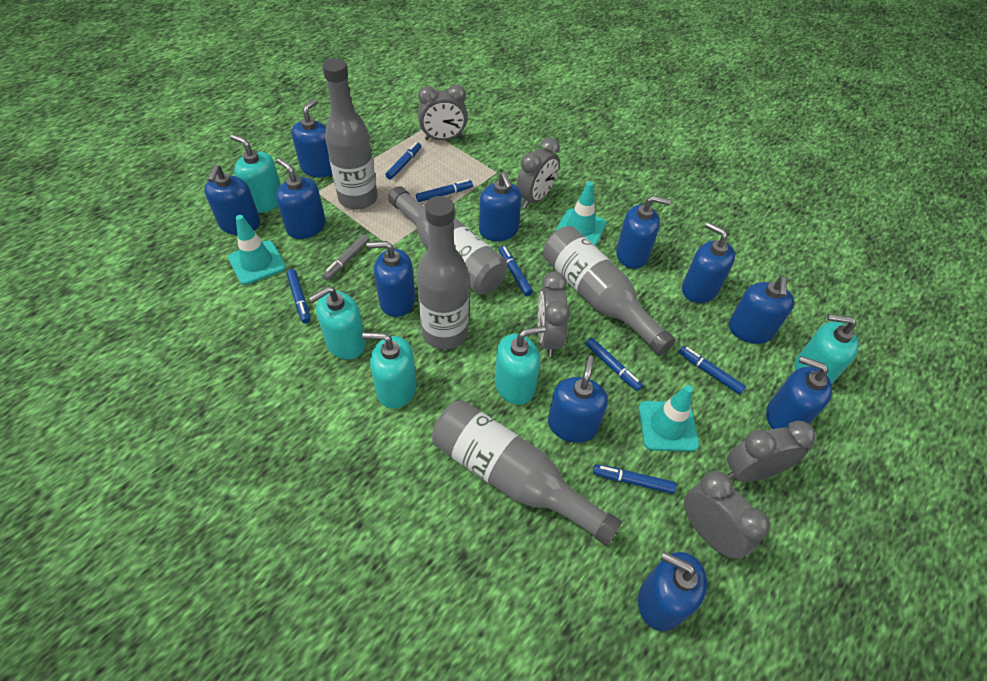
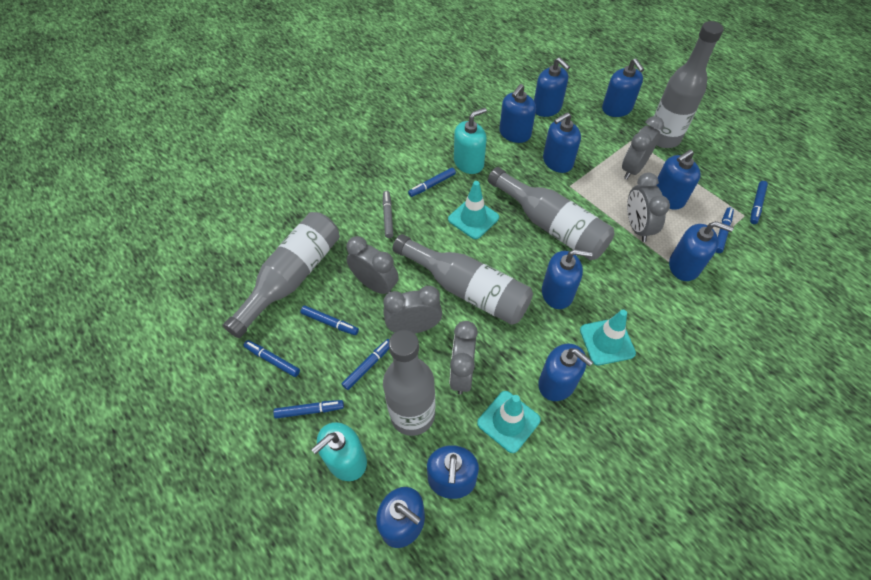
blue soap dispenser: 11 -> 10
turquoise soap dispenser: 5 -> 2

